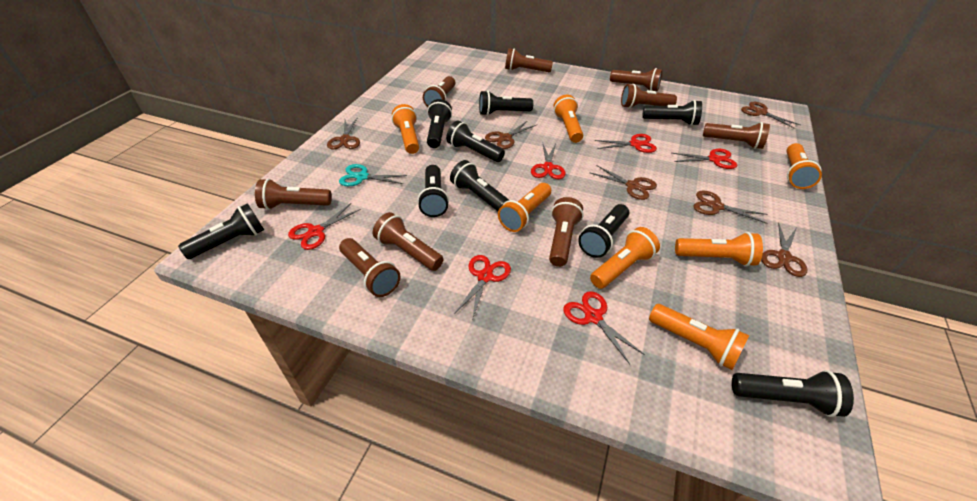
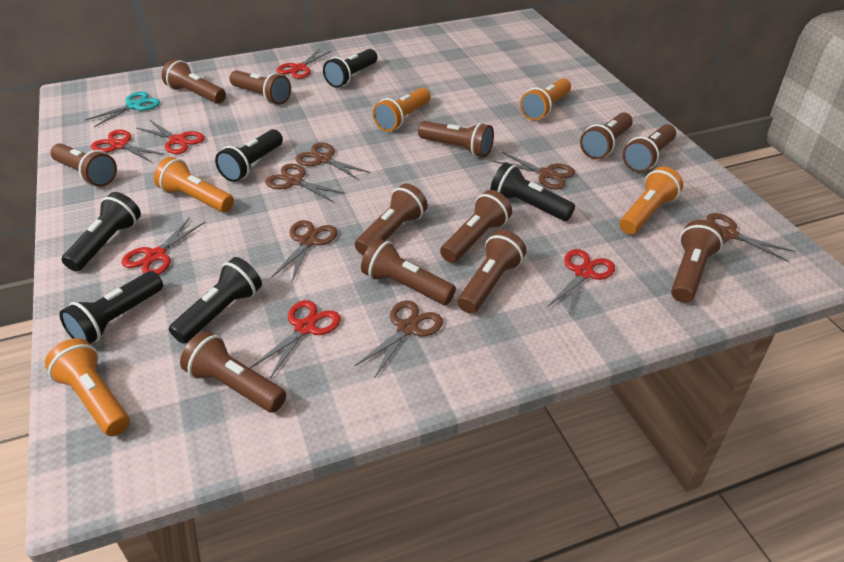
black flashlight: 9 -> 6
brown flashlight: 9 -> 12
orange flashlight: 7 -> 5

